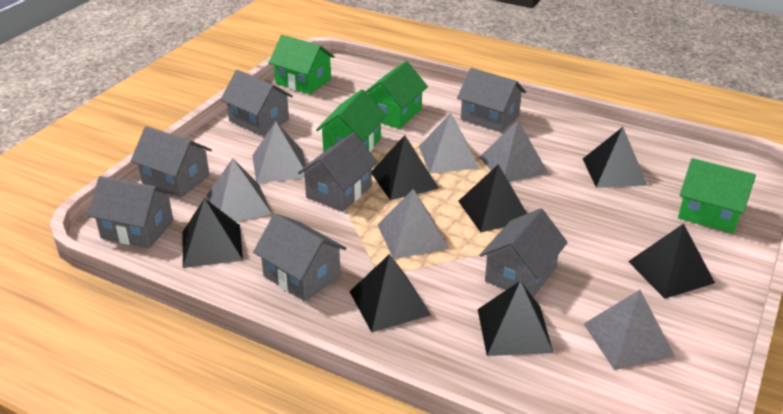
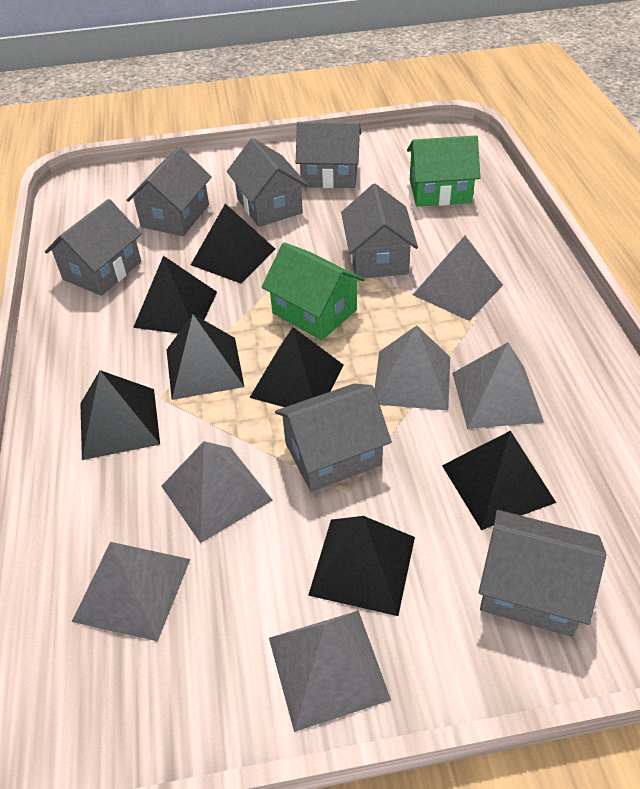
green house: 4 -> 2

